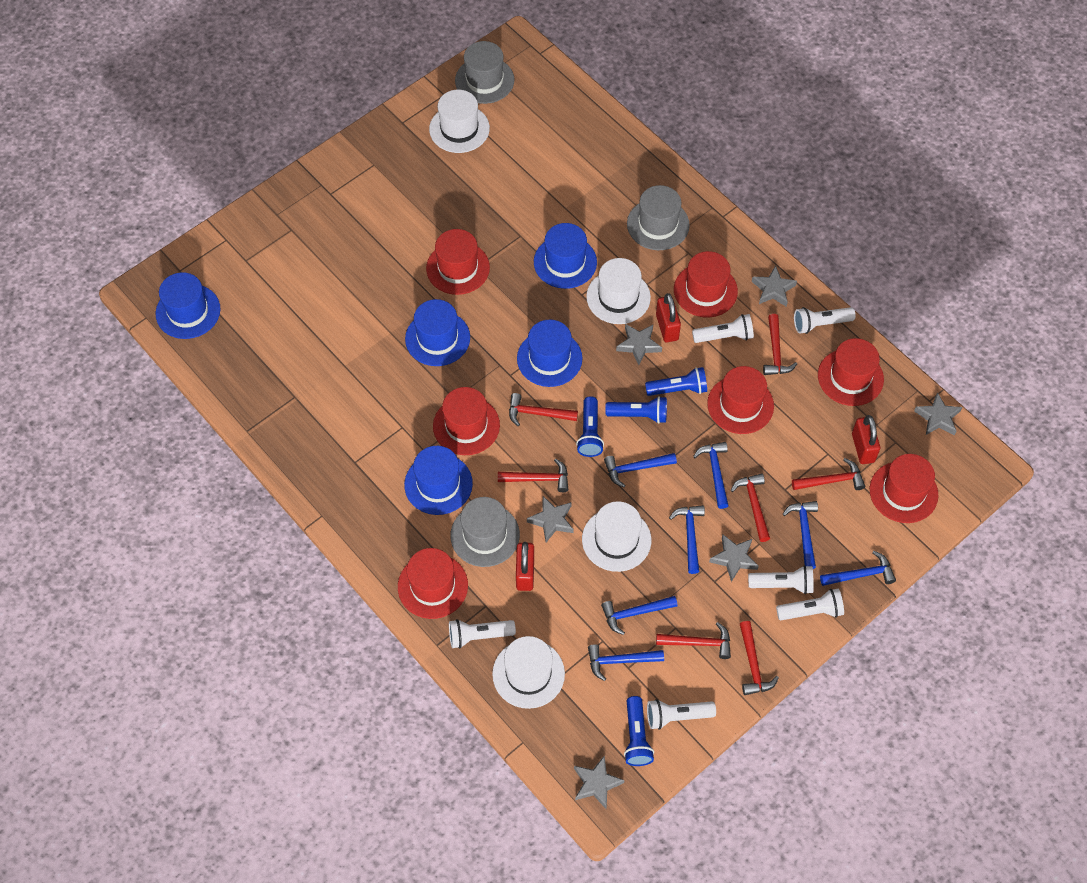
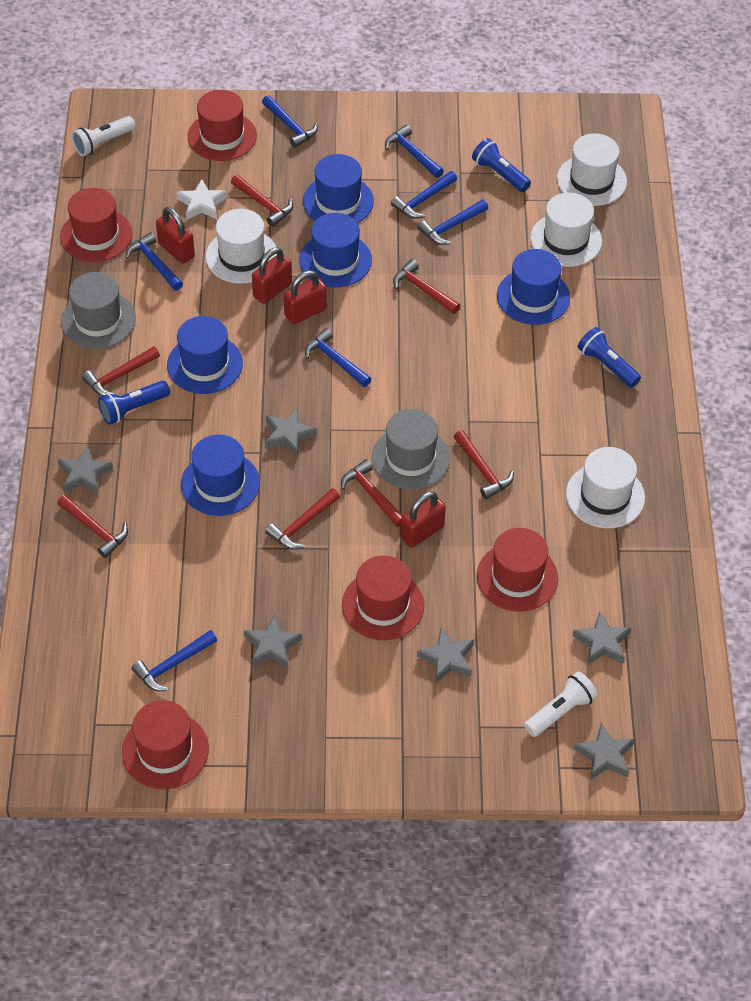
blue flashlight: 4 -> 3
grey hat: 3 -> 2
red hat: 7 -> 5
red padlock: 3 -> 4
white flashlight: 6 -> 2
white star: 0 -> 1

